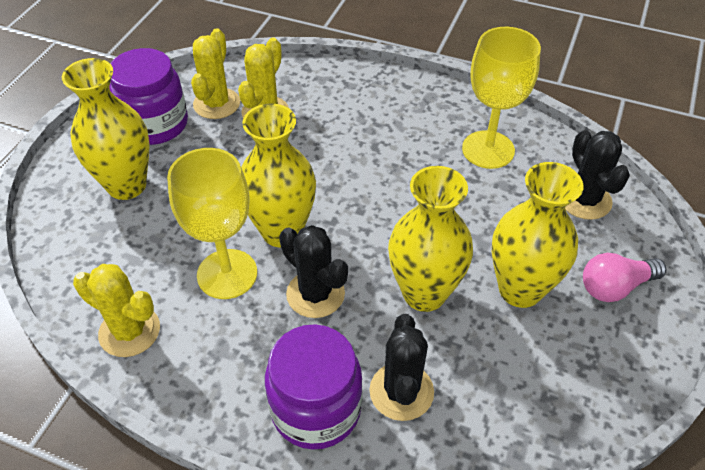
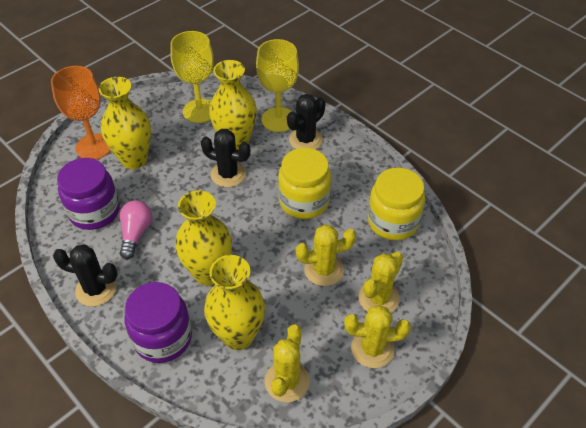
orange goblet: 0 -> 1
yellow cactus: 3 -> 4
yellow jar: 0 -> 2

